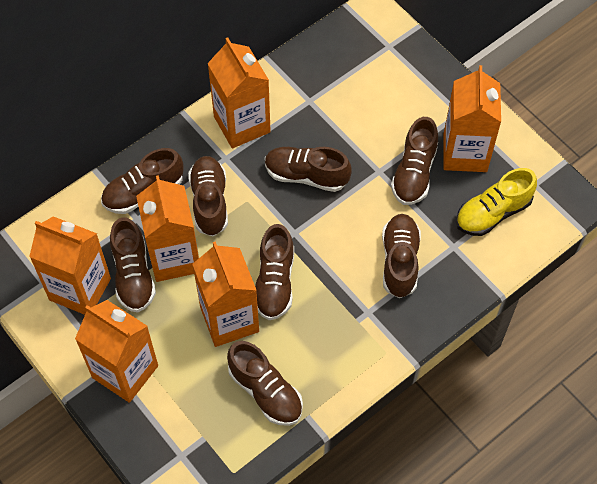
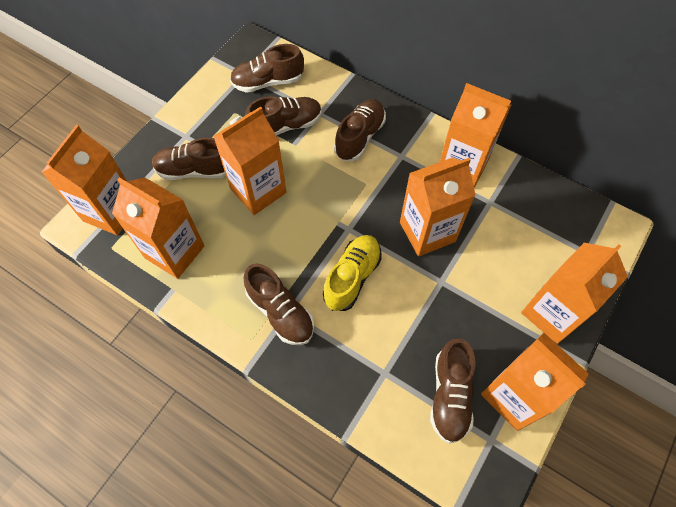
brown shoe: 8 -> 6
orange carton: 6 -> 7

